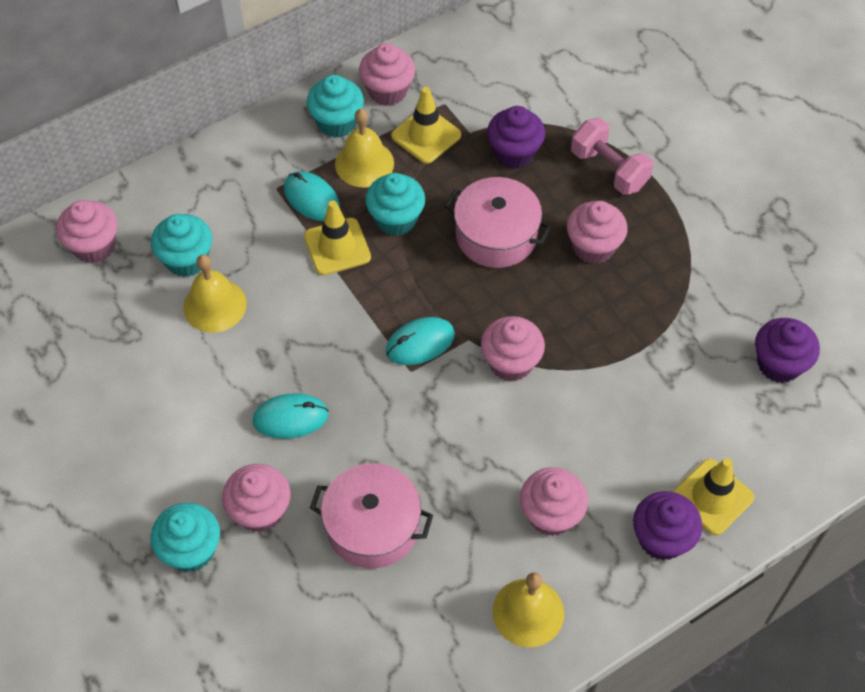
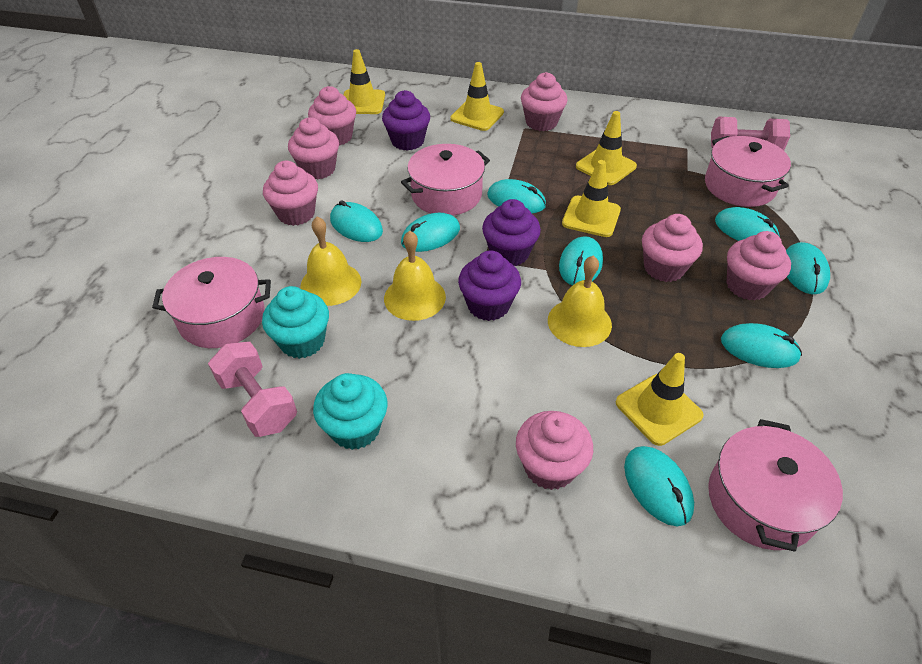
pink cupcake: 6 -> 7
pink dumbbell: 1 -> 2
pink pot: 2 -> 4
turquoise cupcake: 4 -> 2
turquoise mouse: 3 -> 8
yellow traffic cone: 3 -> 5

